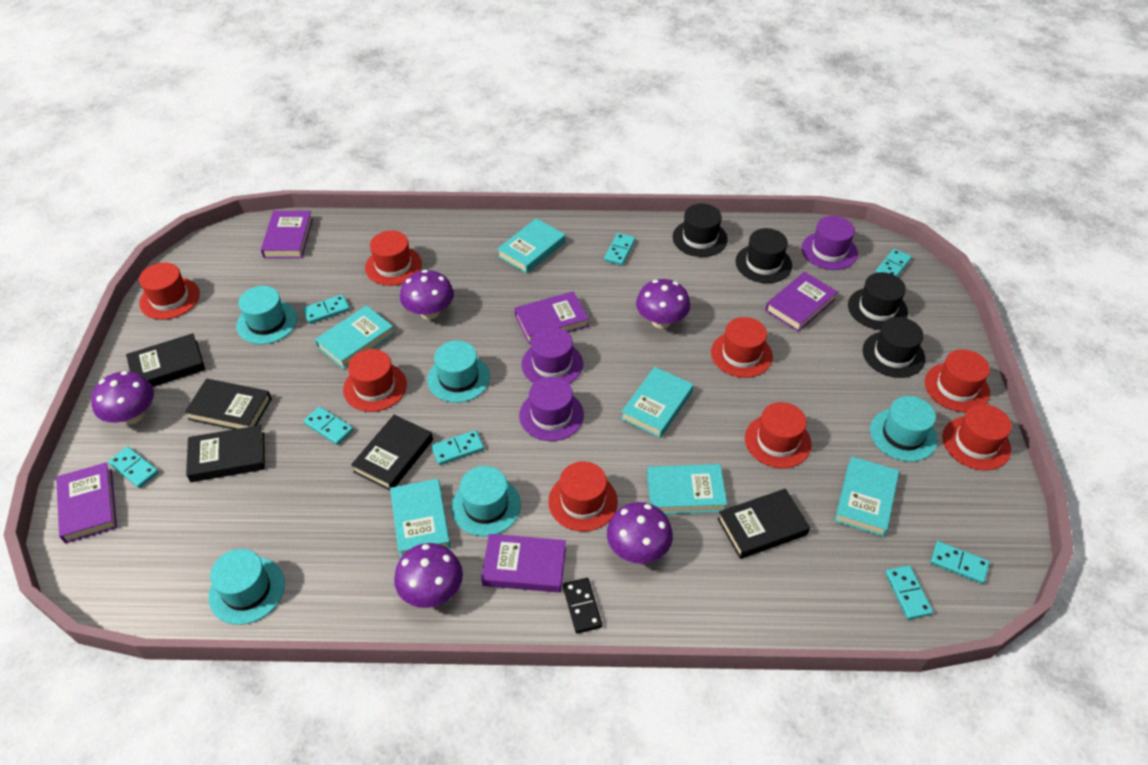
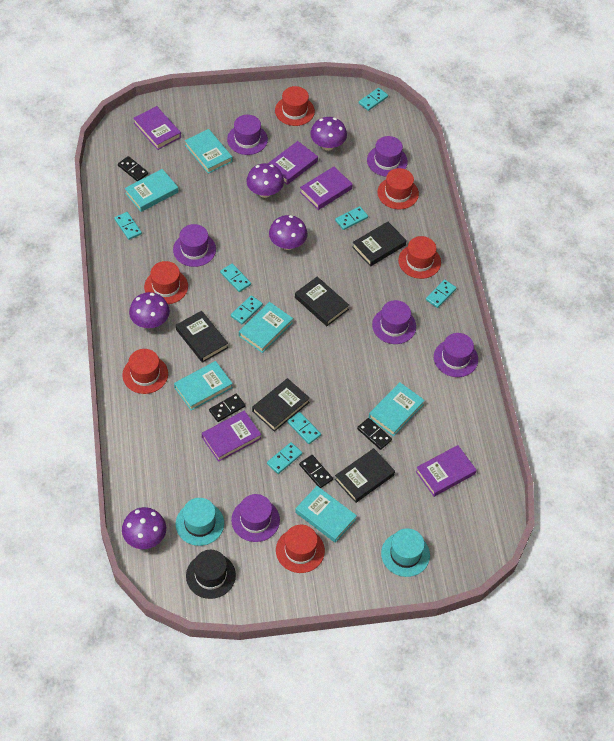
black domino: 1 -> 4
black hat: 4 -> 1
purple hat: 3 -> 6
red hat: 8 -> 6
turquoise hat: 5 -> 2

